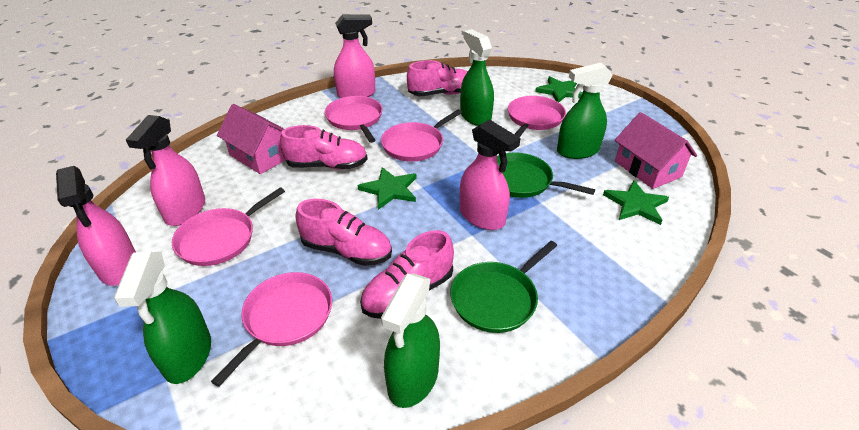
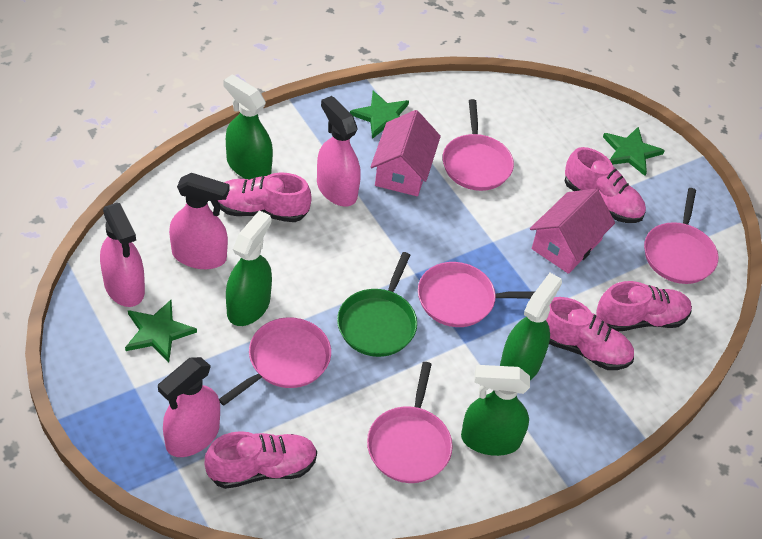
green pan: 2 -> 1
pink shoe: 4 -> 5

